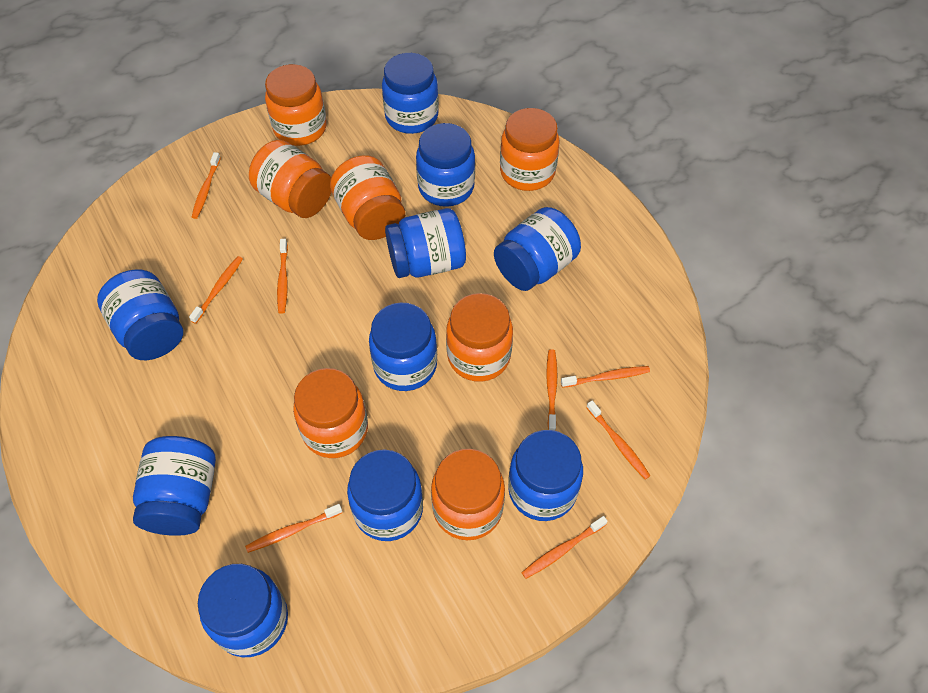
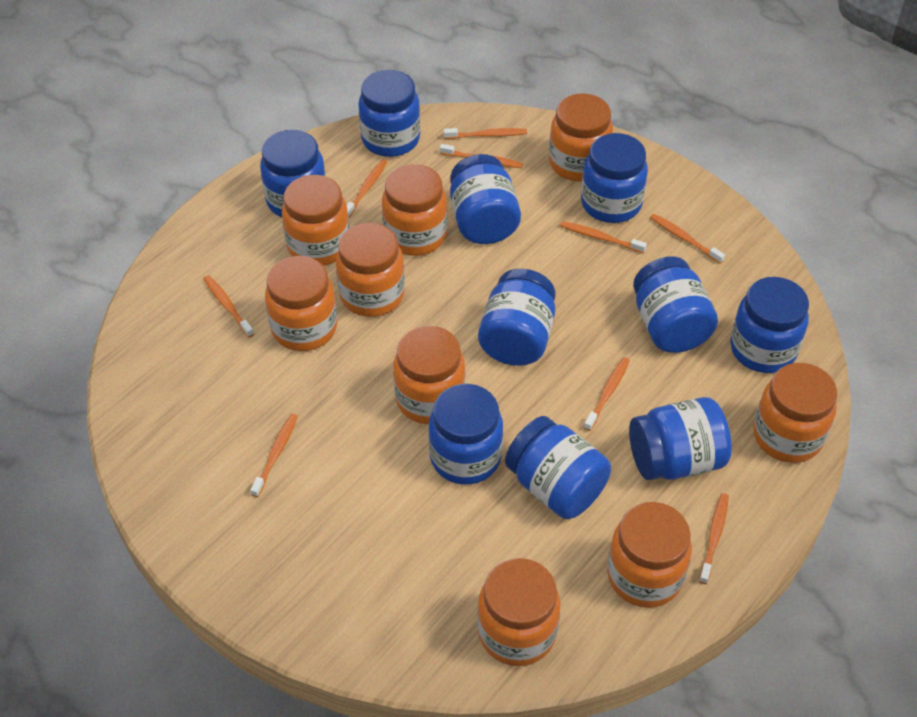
orange jar: 7 -> 9
orange toothbrush: 8 -> 9

